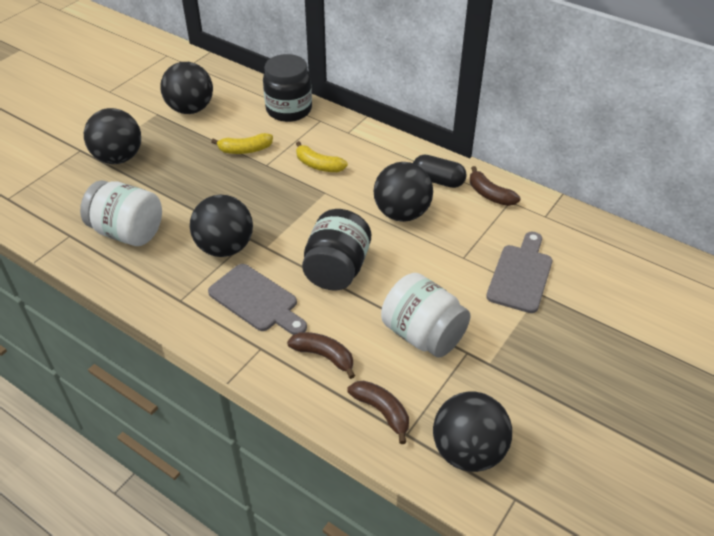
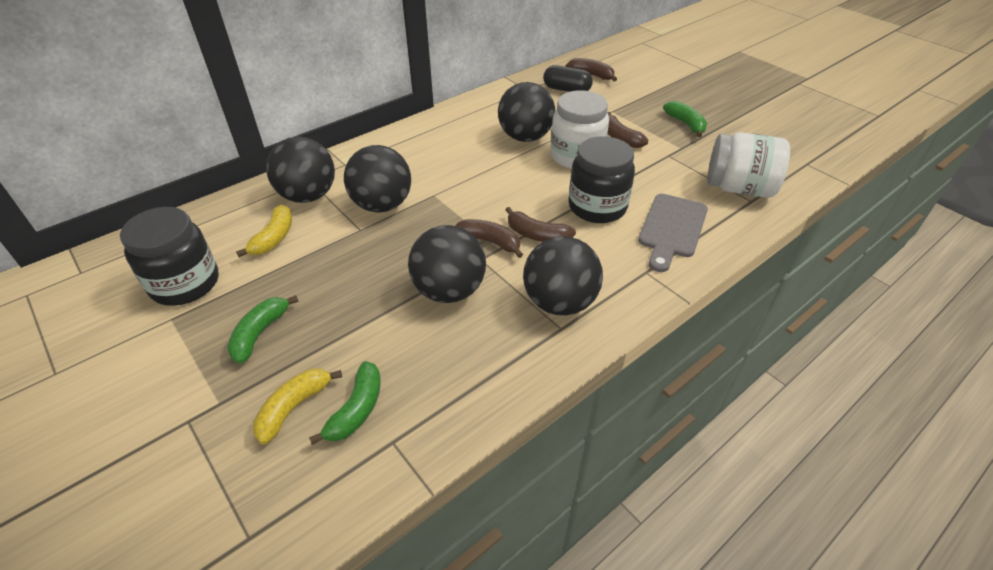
brown banana: 3 -> 4
green banana: 0 -> 3
grey cutting board: 2 -> 1

